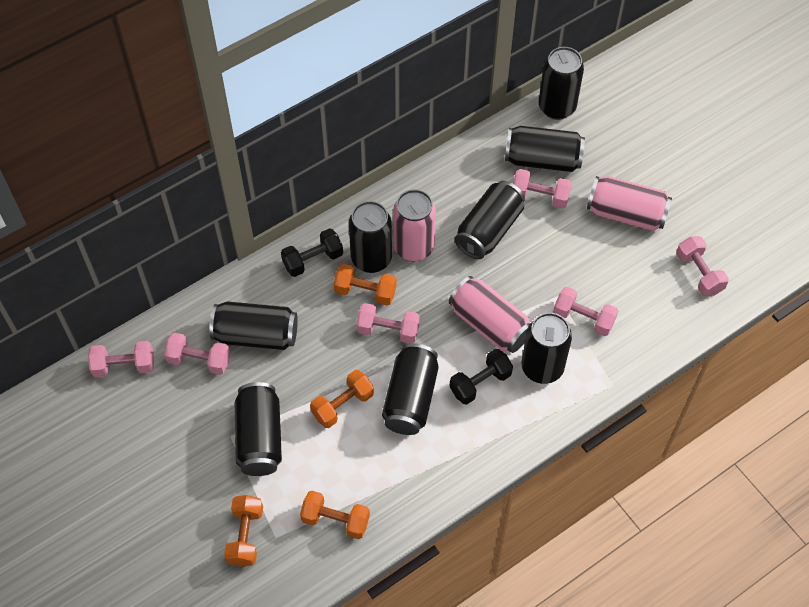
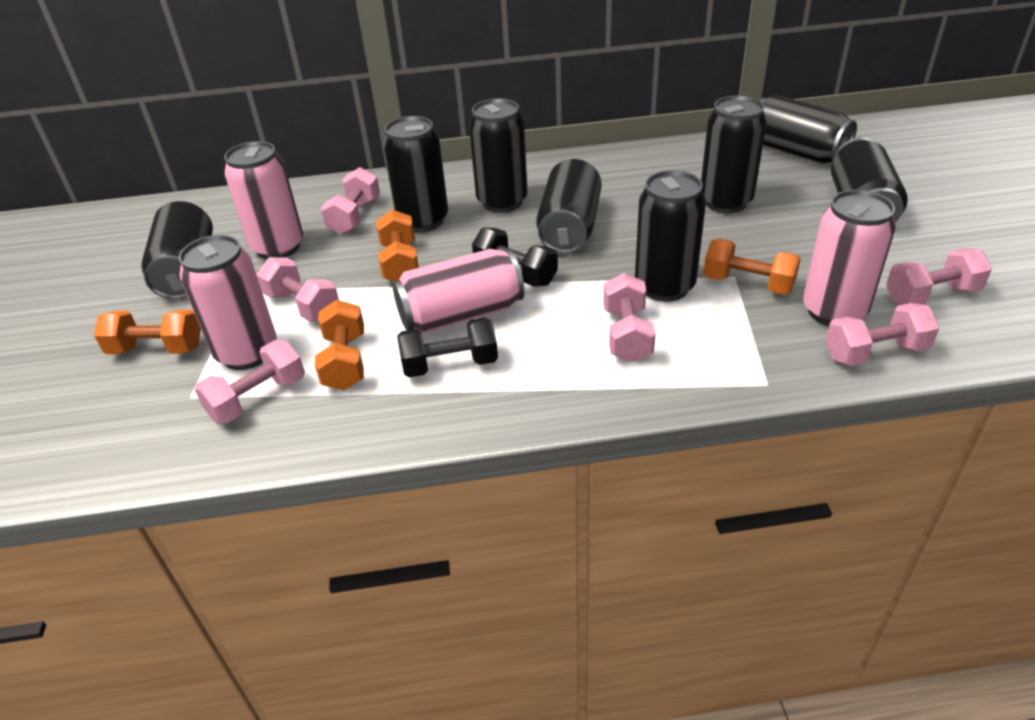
pink can: 3 -> 4

